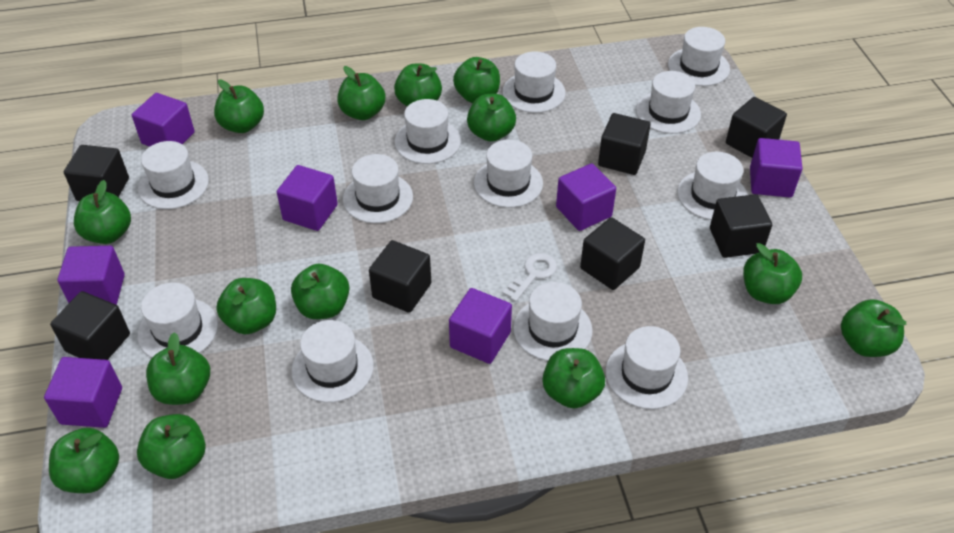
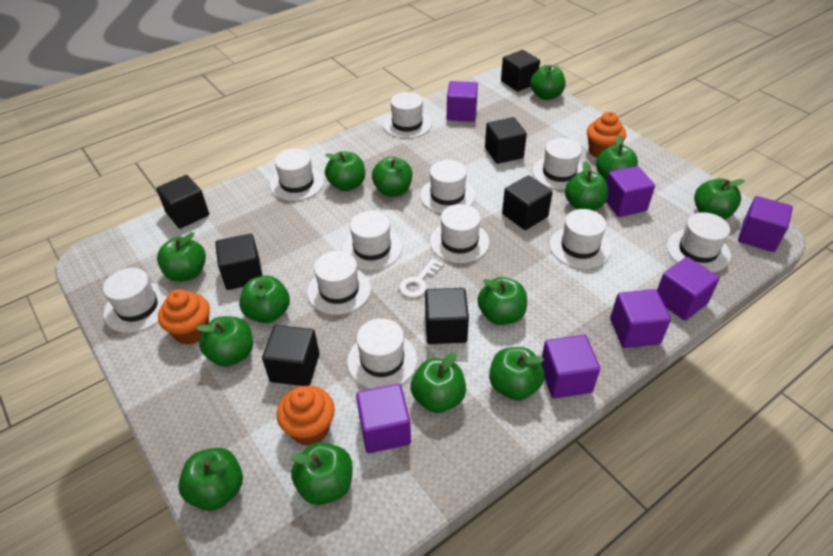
orange cupcake: 0 -> 3
white hat: 12 -> 11

